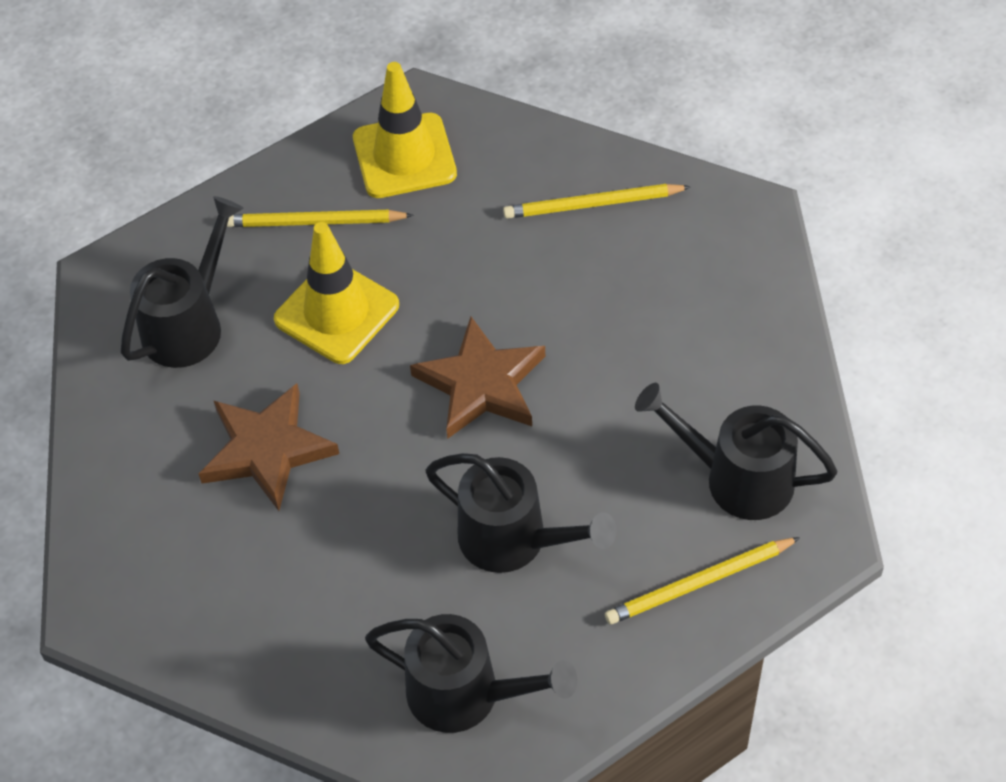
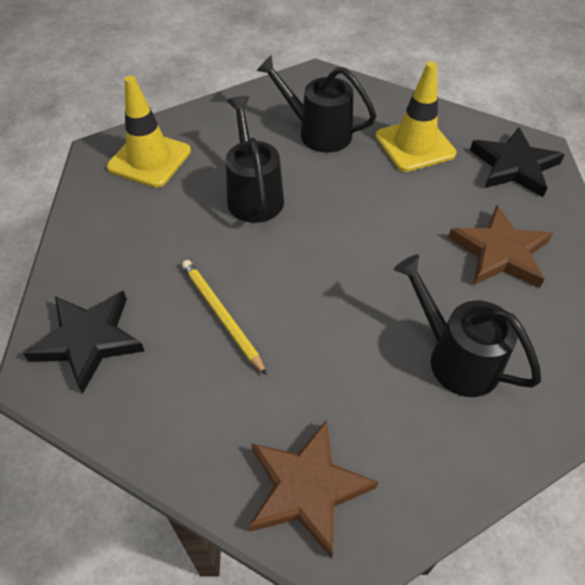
black star: 0 -> 2
black watering can: 4 -> 3
yellow pencil: 3 -> 1

